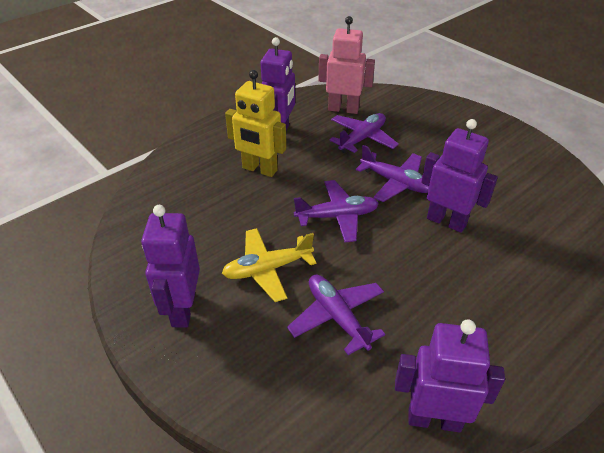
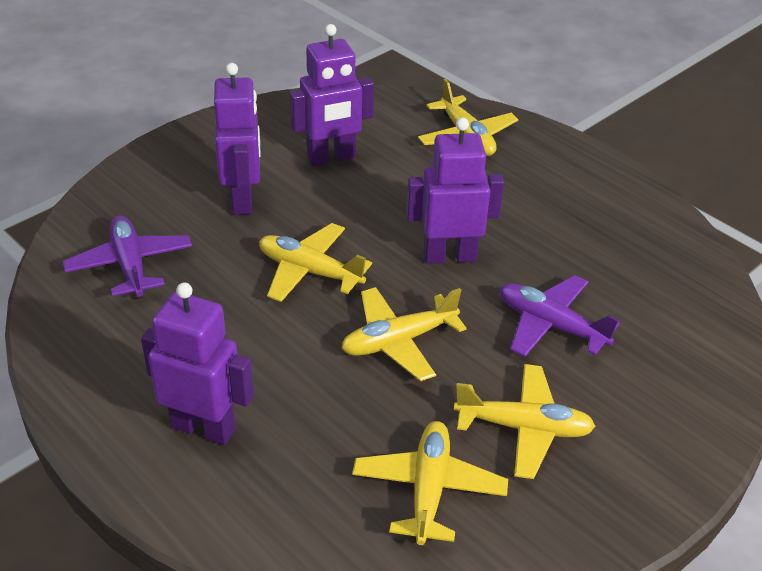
pink robot: 1 -> 0
purple plane: 4 -> 2
yellow plane: 1 -> 5
yellow robot: 1 -> 0

